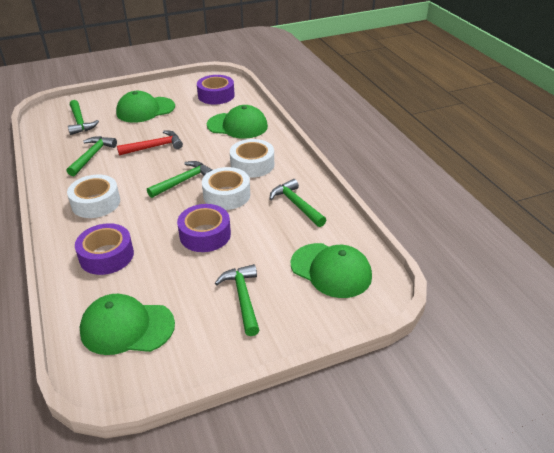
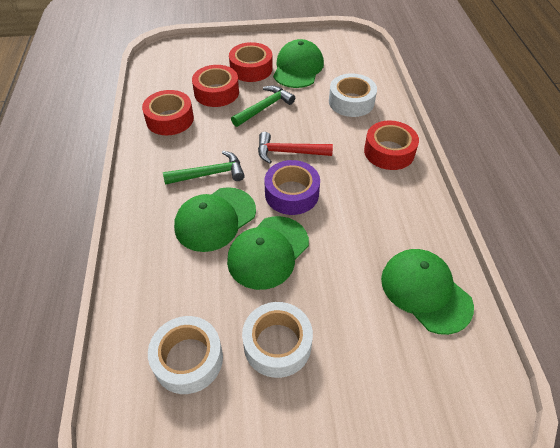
green hammer: 5 -> 2
purple tape: 3 -> 1
red tape: 0 -> 4

